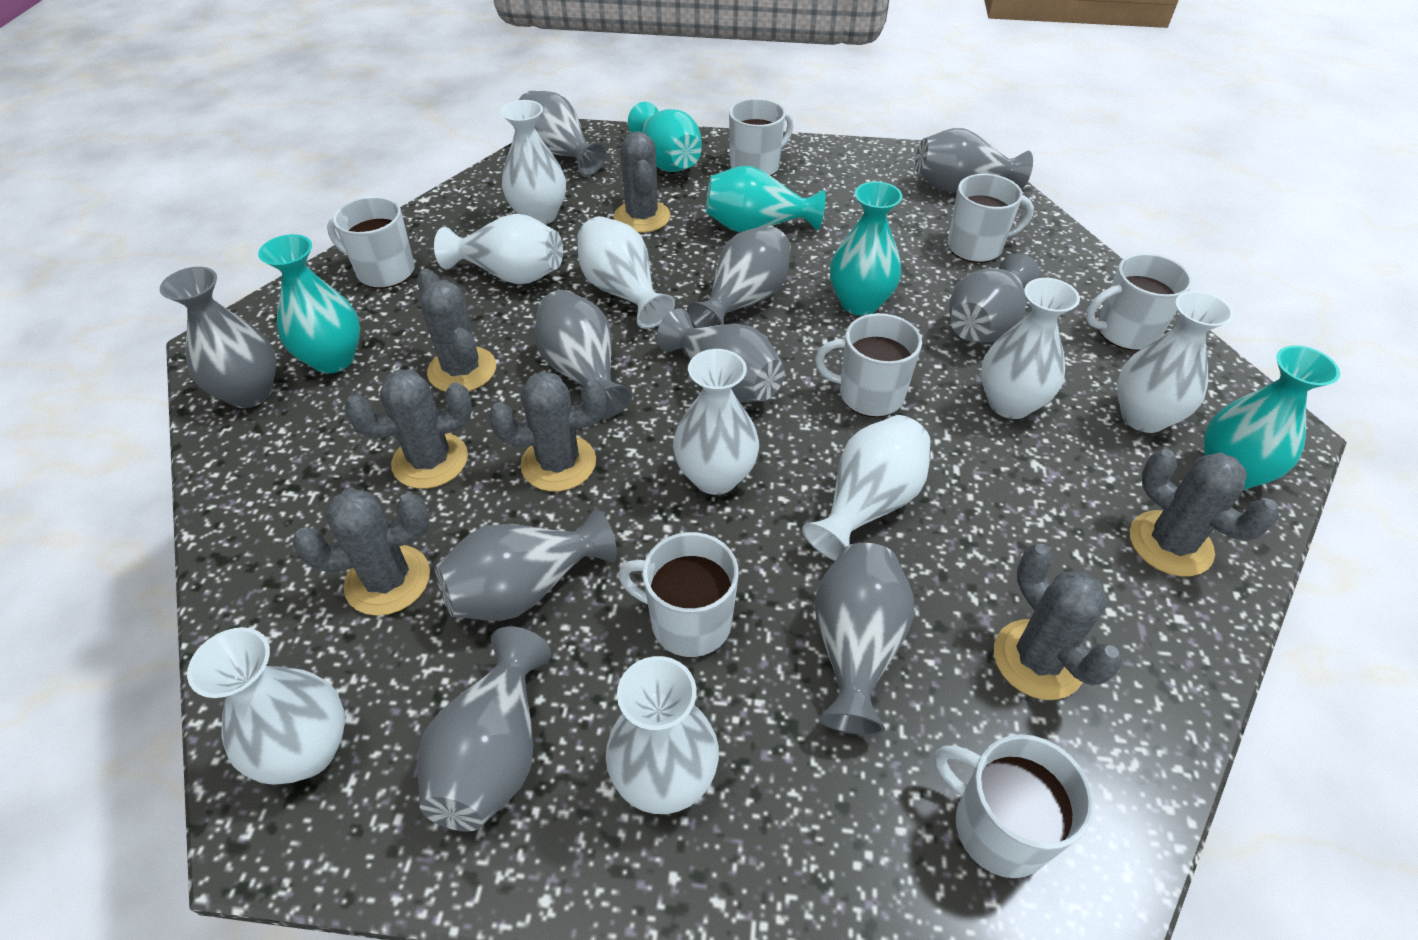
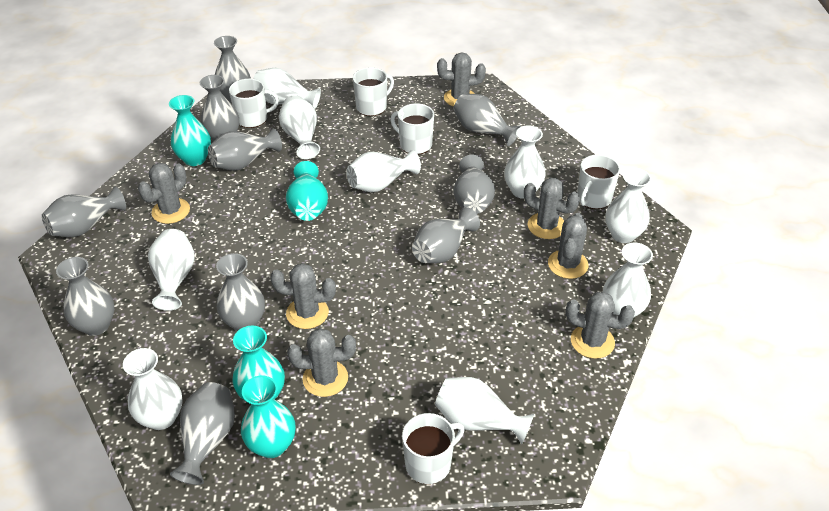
turquoise vase: 5 -> 4
white mug: 7 -> 5

